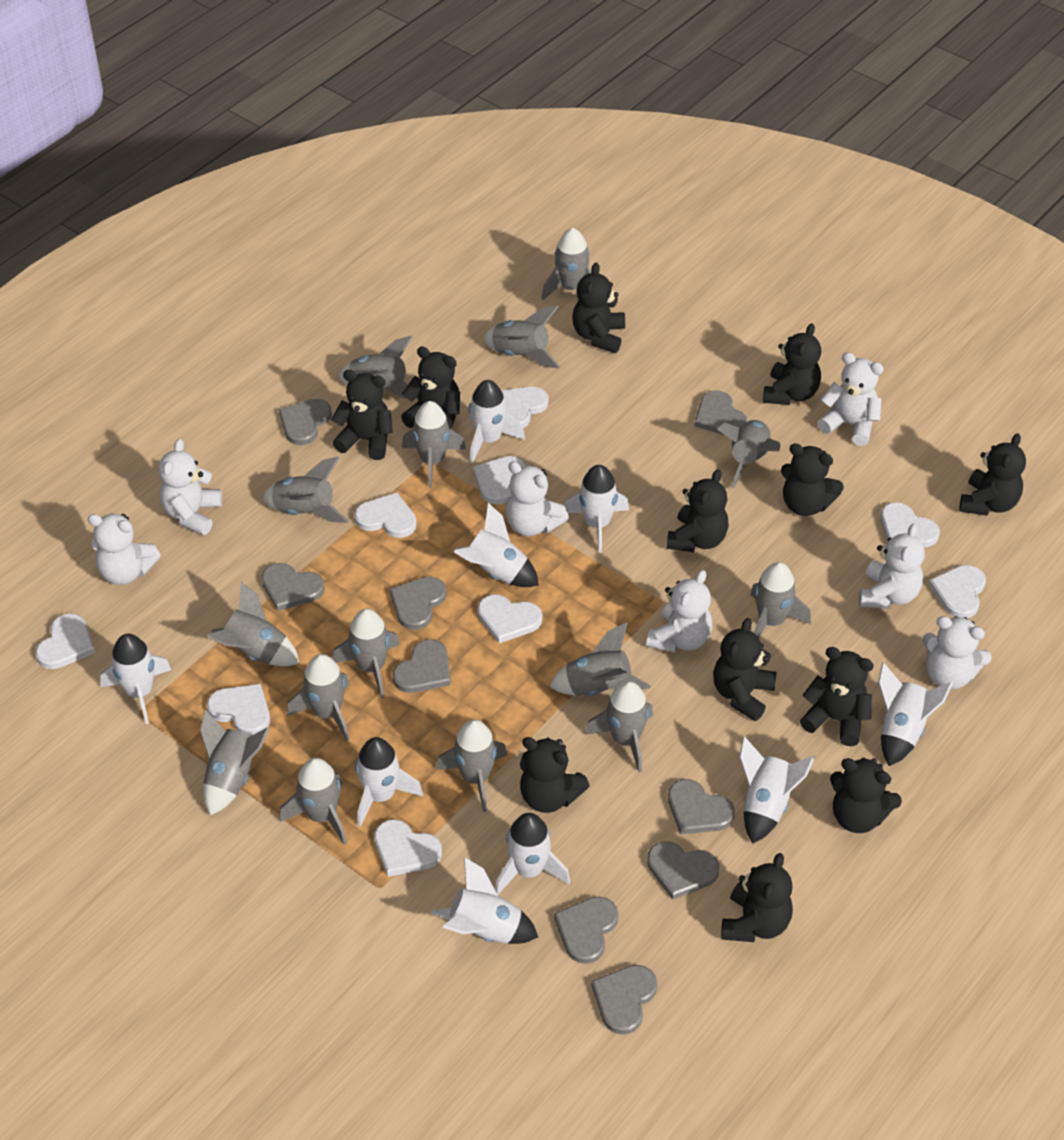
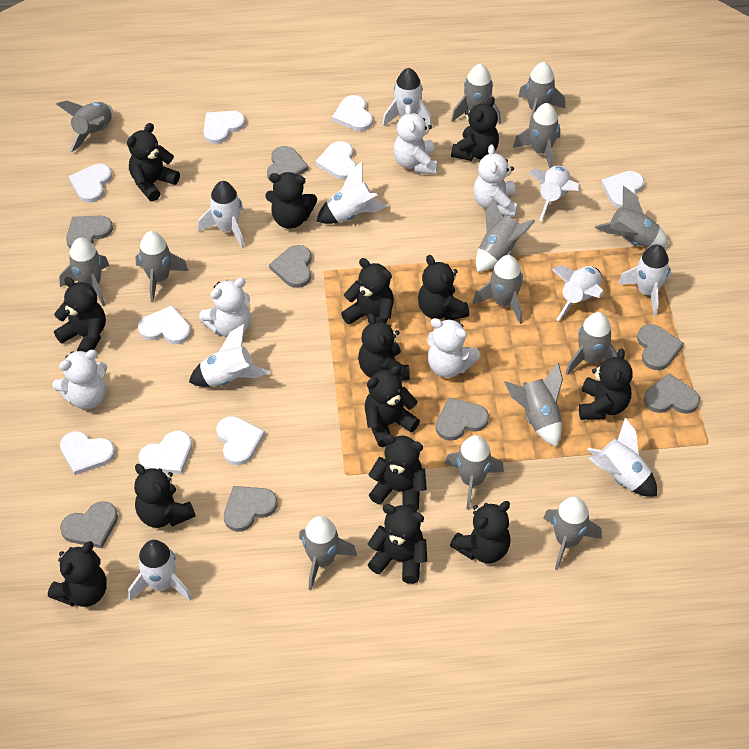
black teddy bear: 12 -> 14
grey heart: 9 -> 8
grey rocket: 15 -> 14
white teddy bear: 7 -> 5

